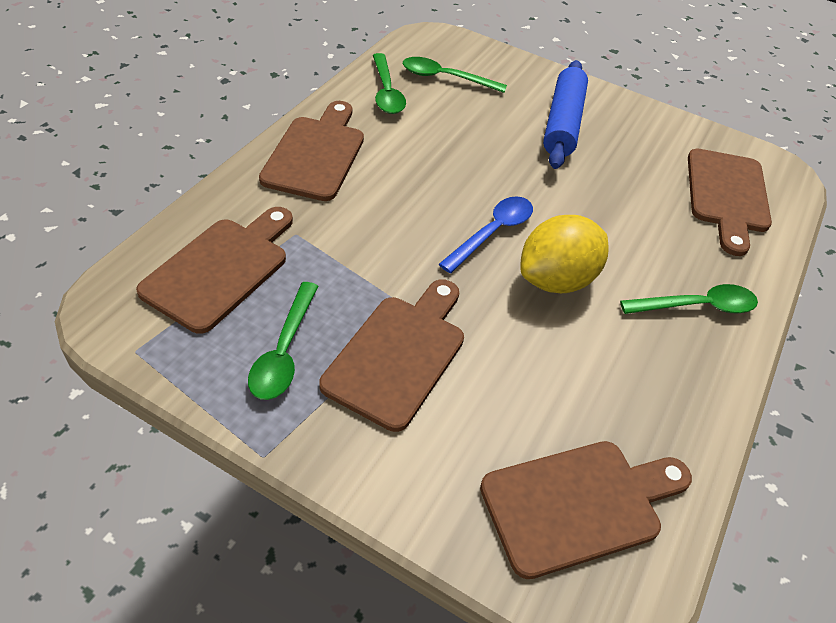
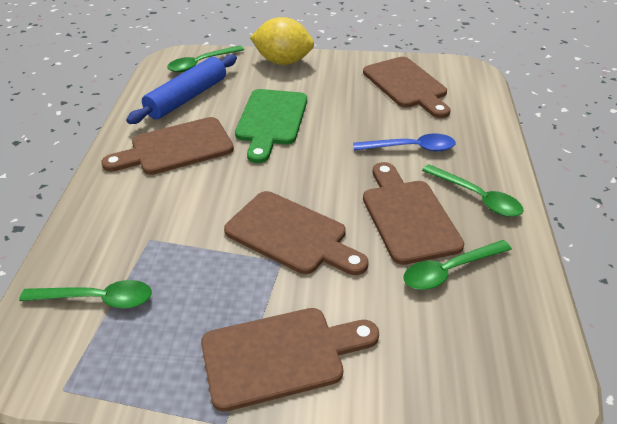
green cutting board: 0 -> 1

